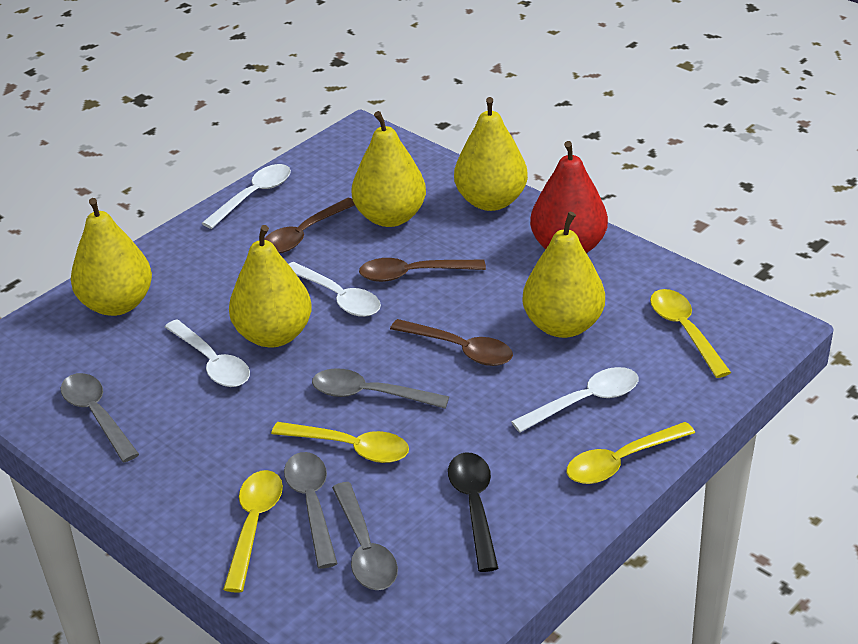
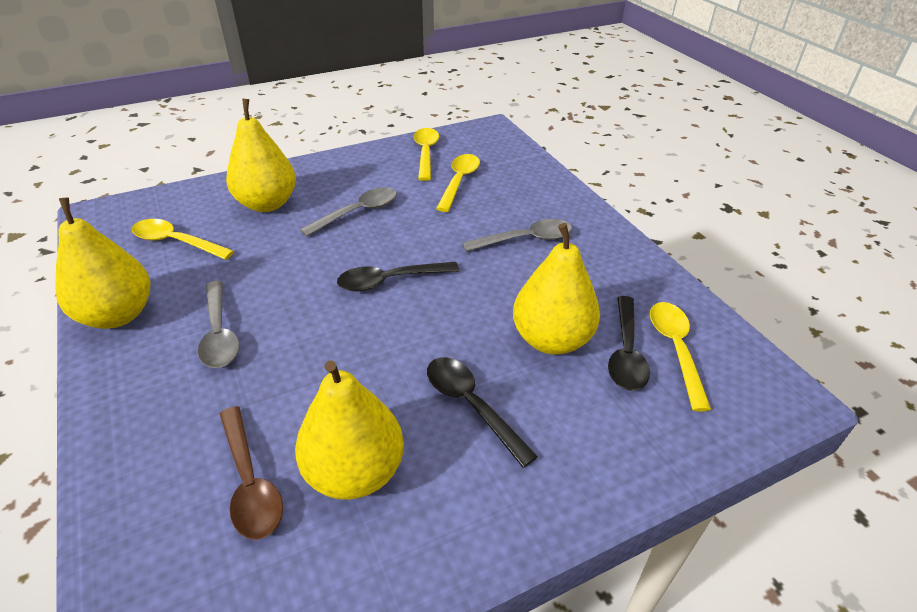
black spoon: 1 -> 3
brown spoon: 3 -> 1
grey spoon: 4 -> 3
red pear: 1 -> 0
white spoon: 4 -> 0
yellow pear: 5 -> 4

